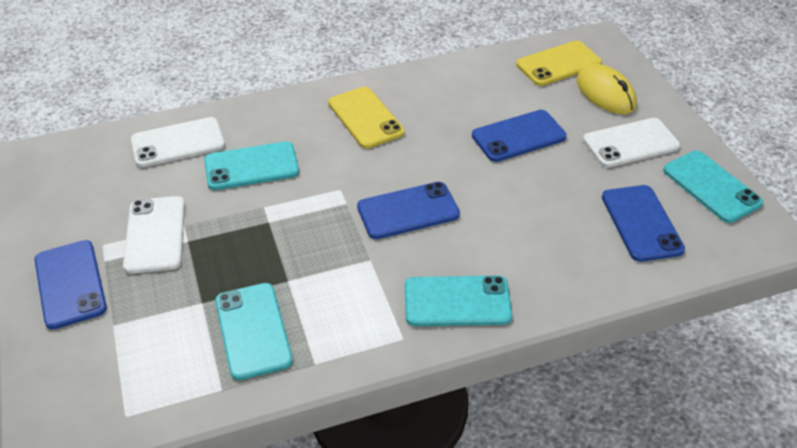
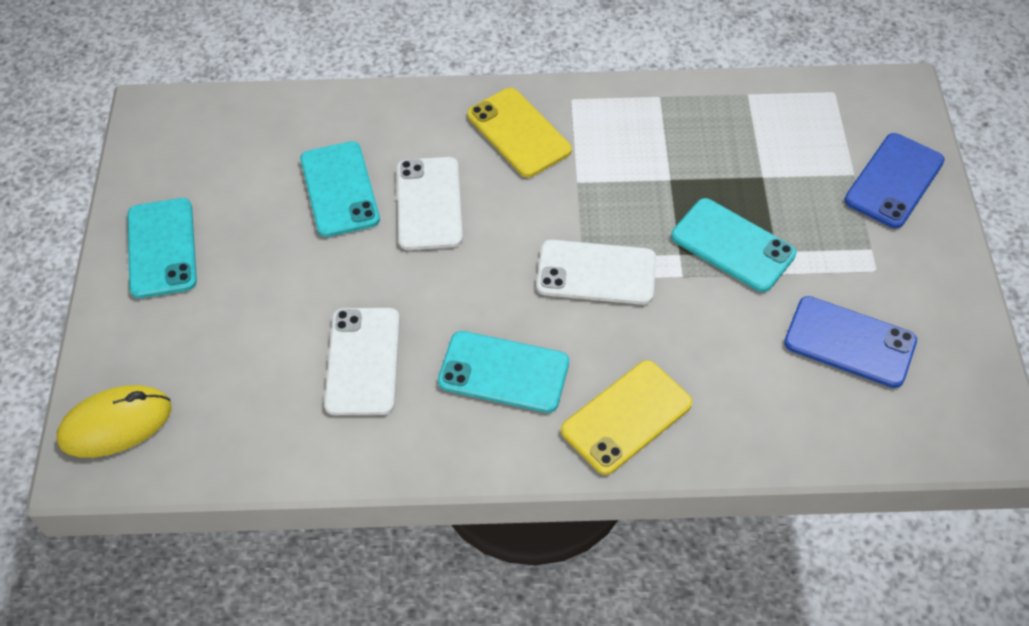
blue phone: 4 -> 2

